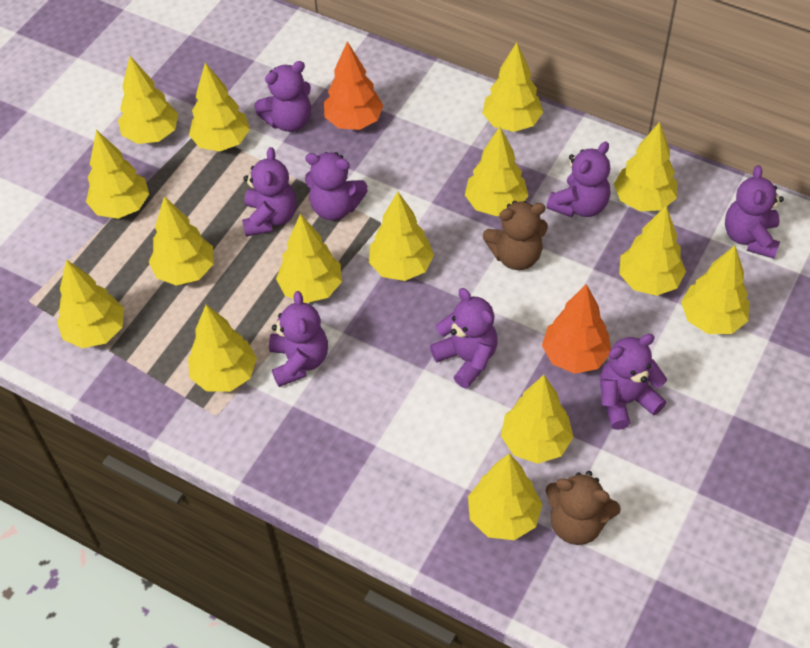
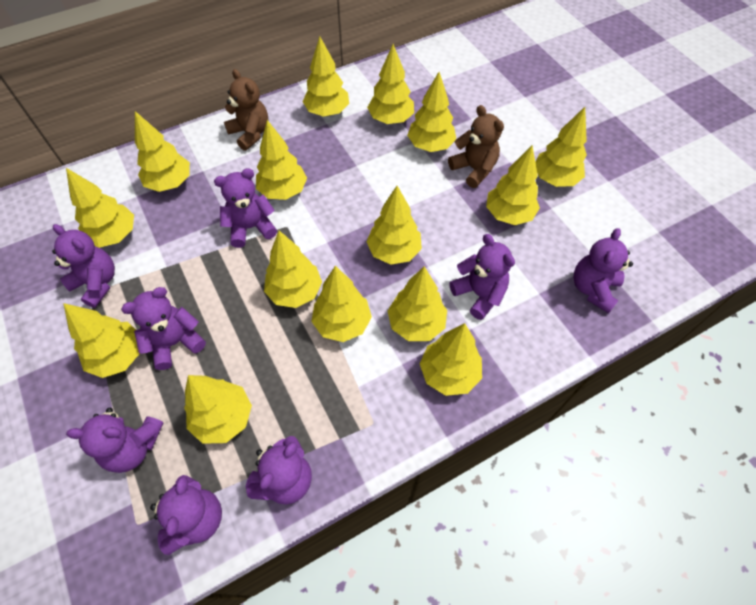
orange tree: 2 -> 0

